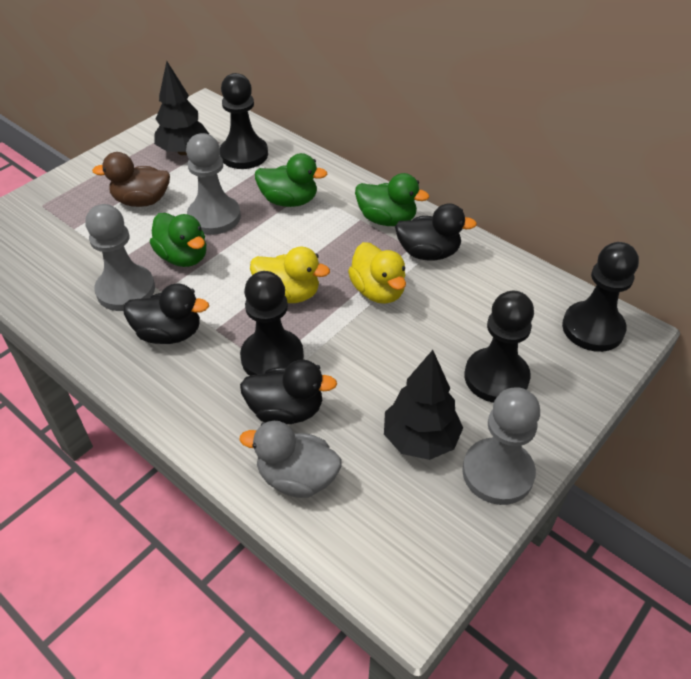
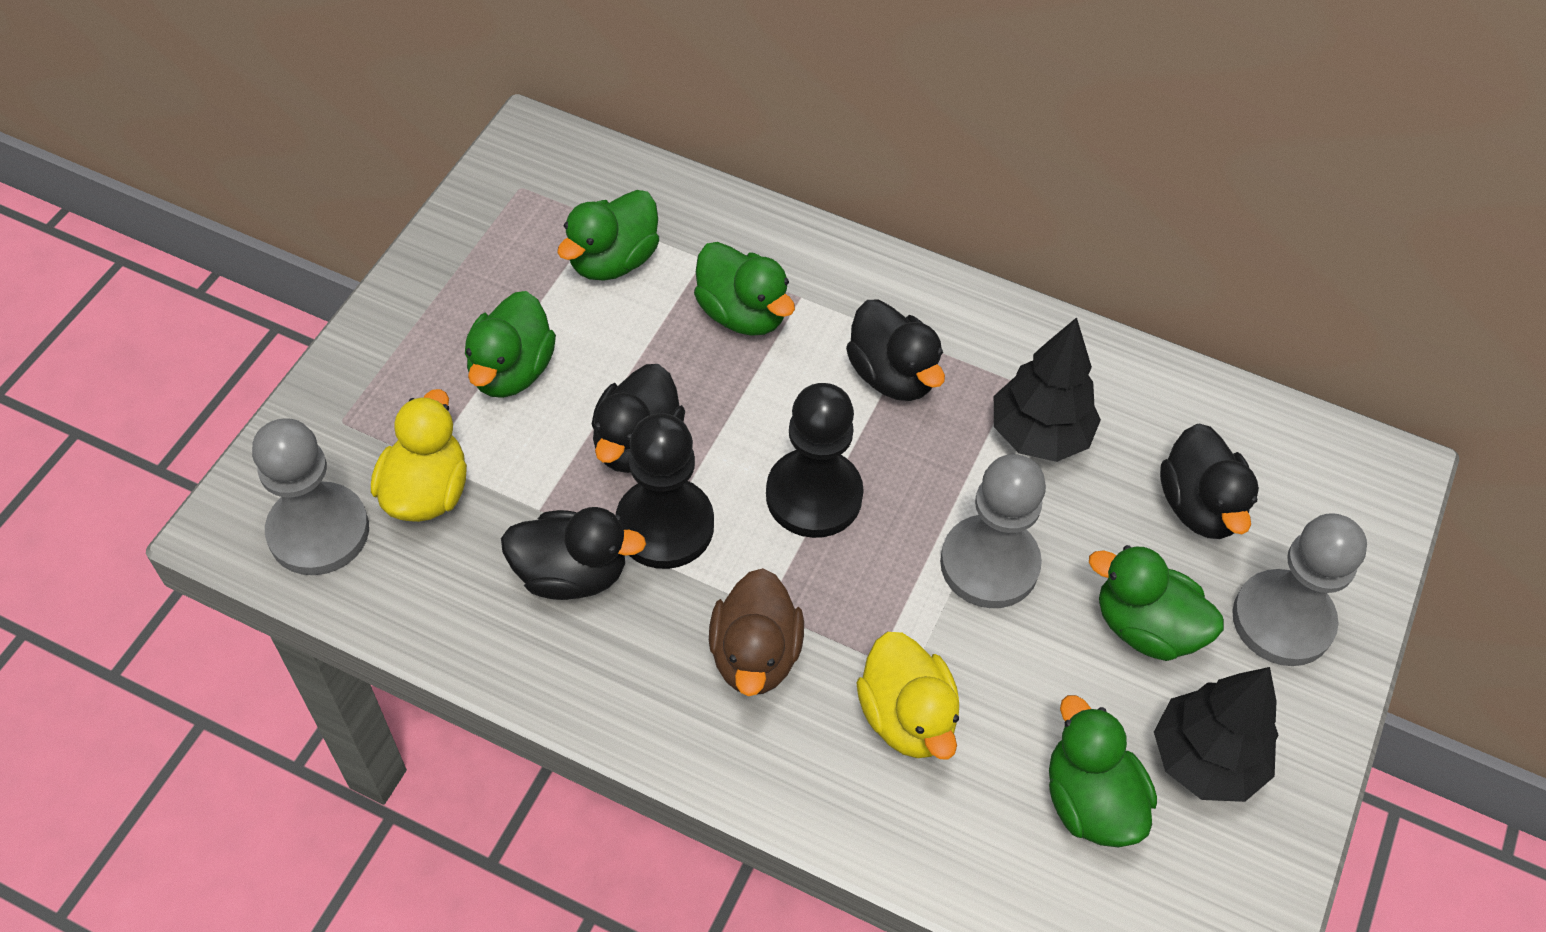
black duck: 3 -> 4
black pawn: 4 -> 2
green duck: 3 -> 5
grey duck: 1 -> 0

